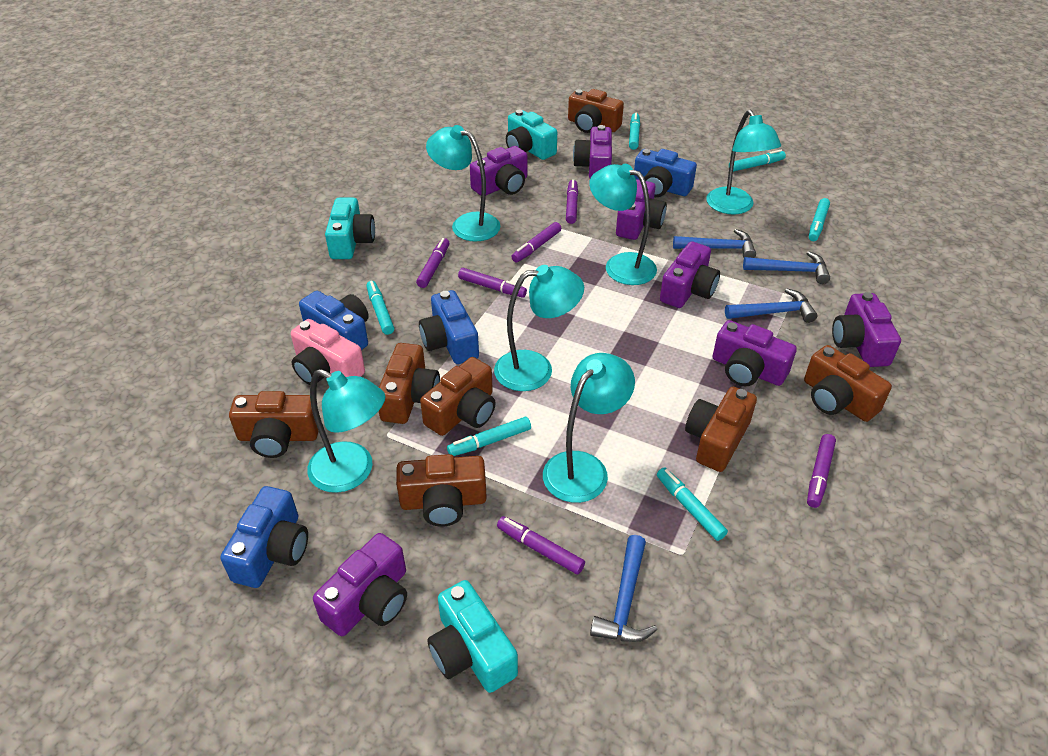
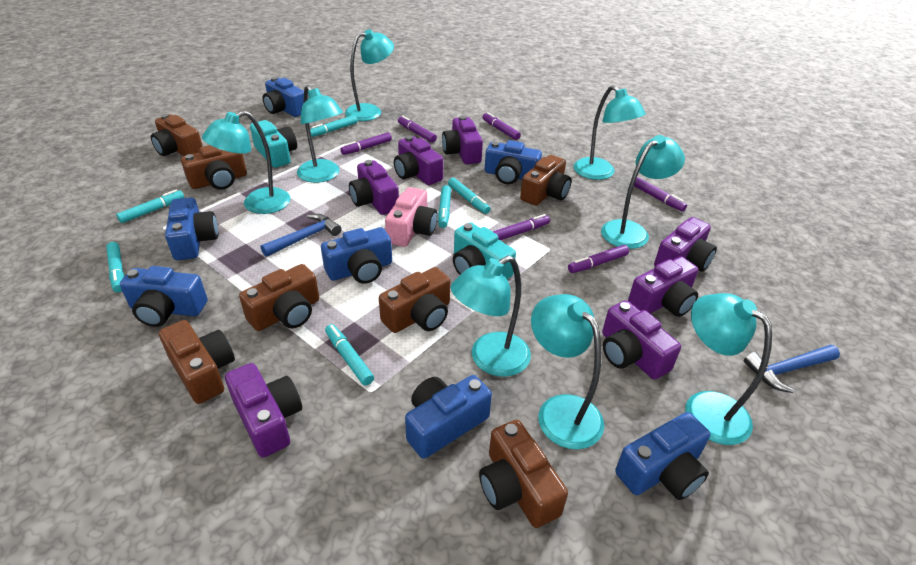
blue camera: 4 -> 7
blue hammer: 4 -> 2
turquoise camera: 3 -> 2
turquoise lamp: 6 -> 8

